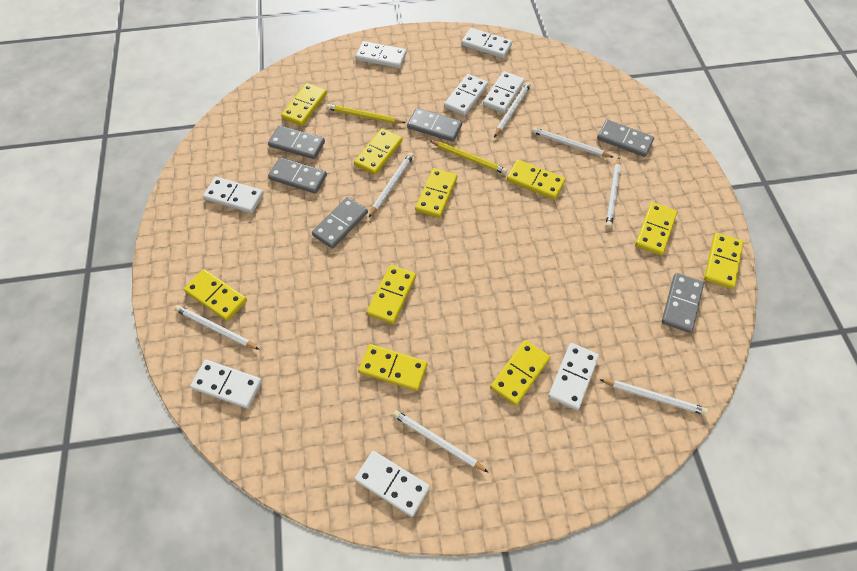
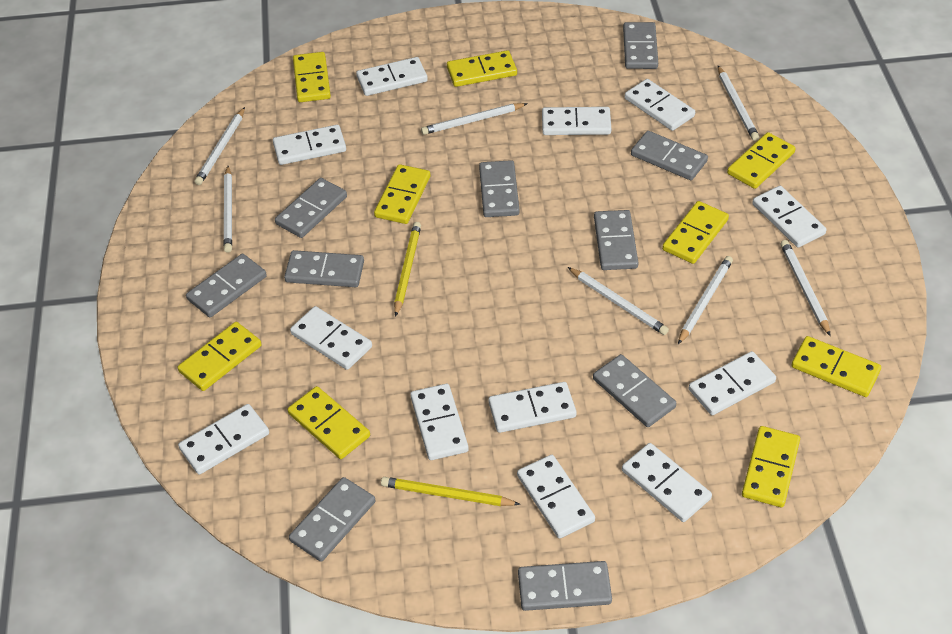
grey domino: 6 -> 10
white domino: 8 -> 12
yellow domino: 10 -> 9

